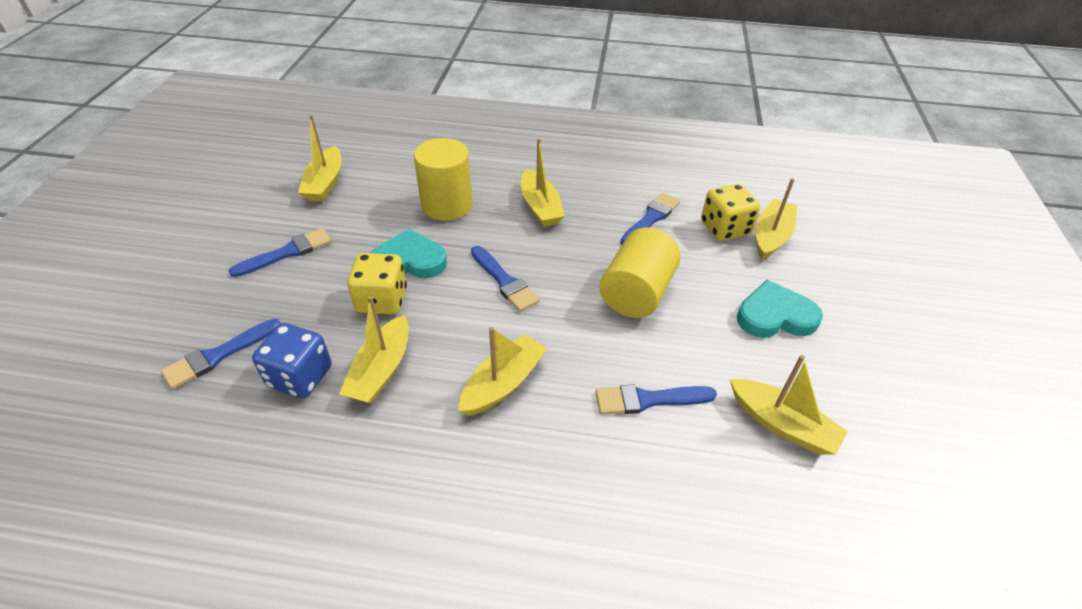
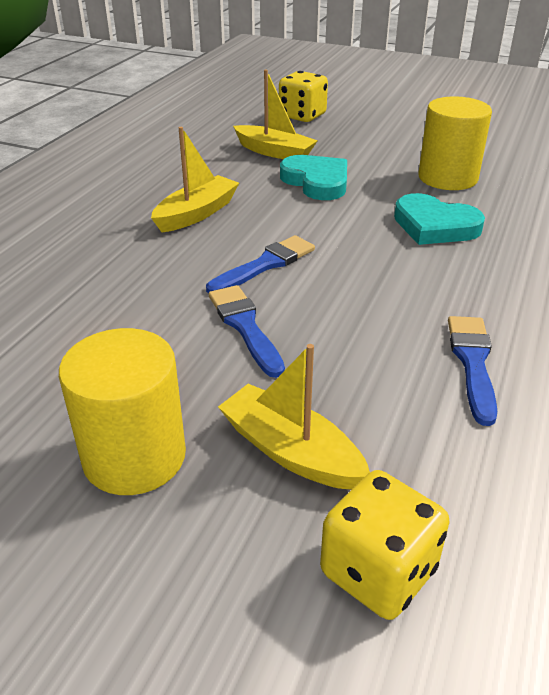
blue brush: 5 -> 3
blue dice: 1 -> 0
yellow boat: 6 -> 3

